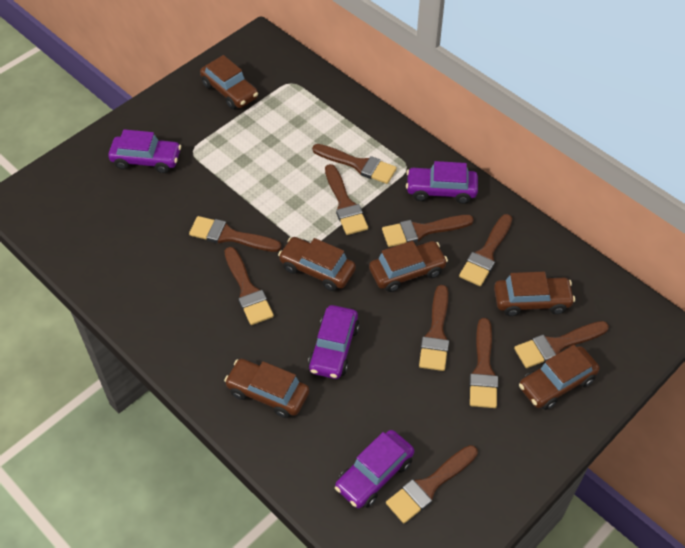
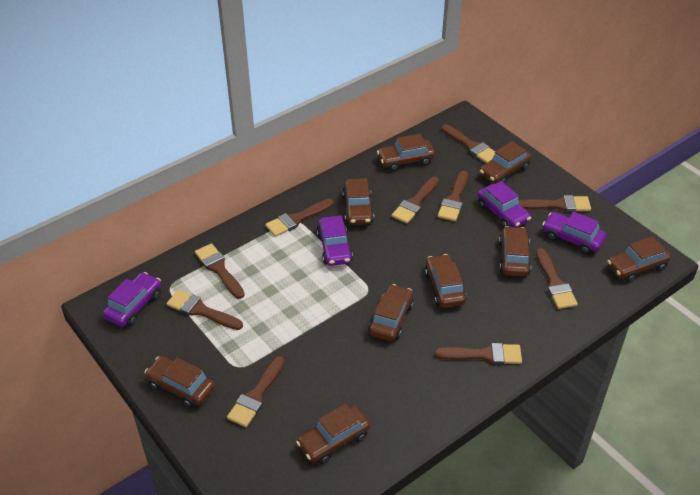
brown car: 6 -> 9

